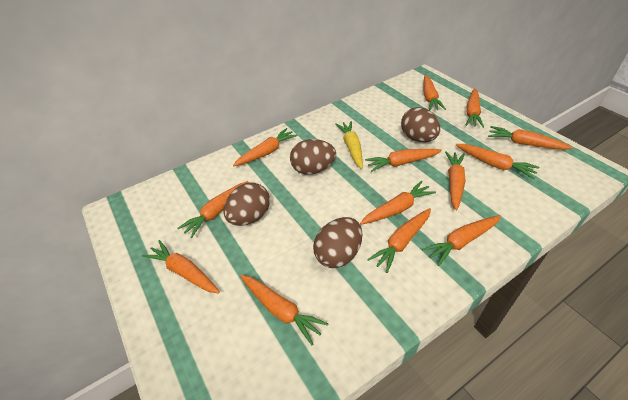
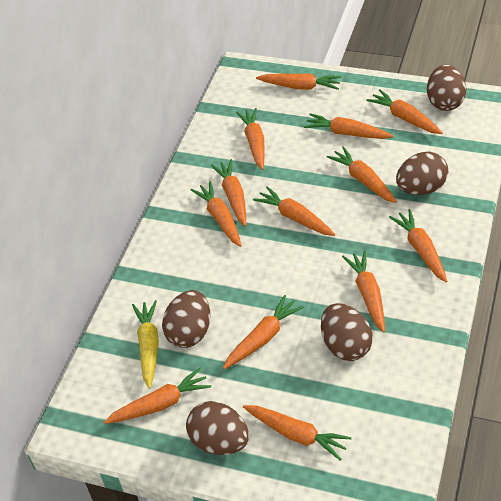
brown egg: 4 -> 5

